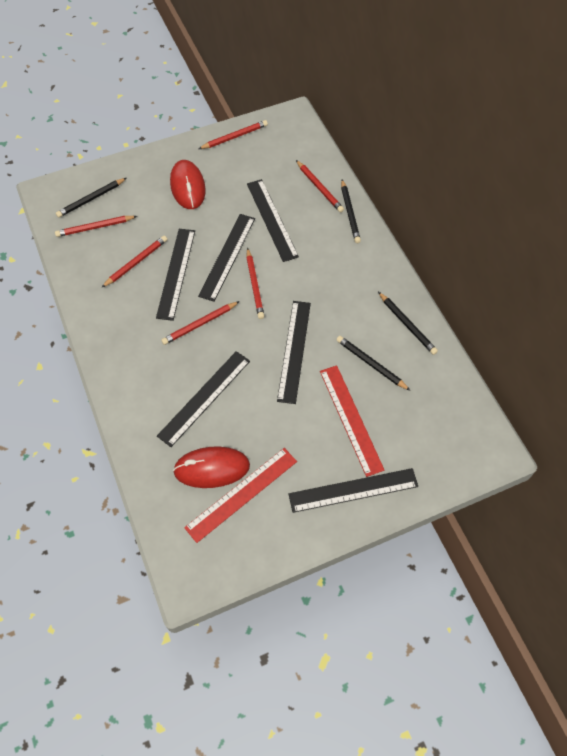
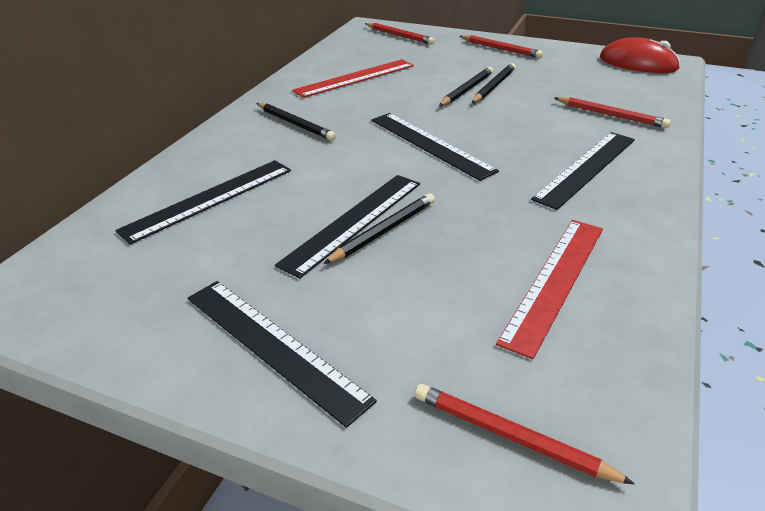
black ruler: 6 -> 5
red mouse: 2 -> 1
red pencil: 6 -> 4

